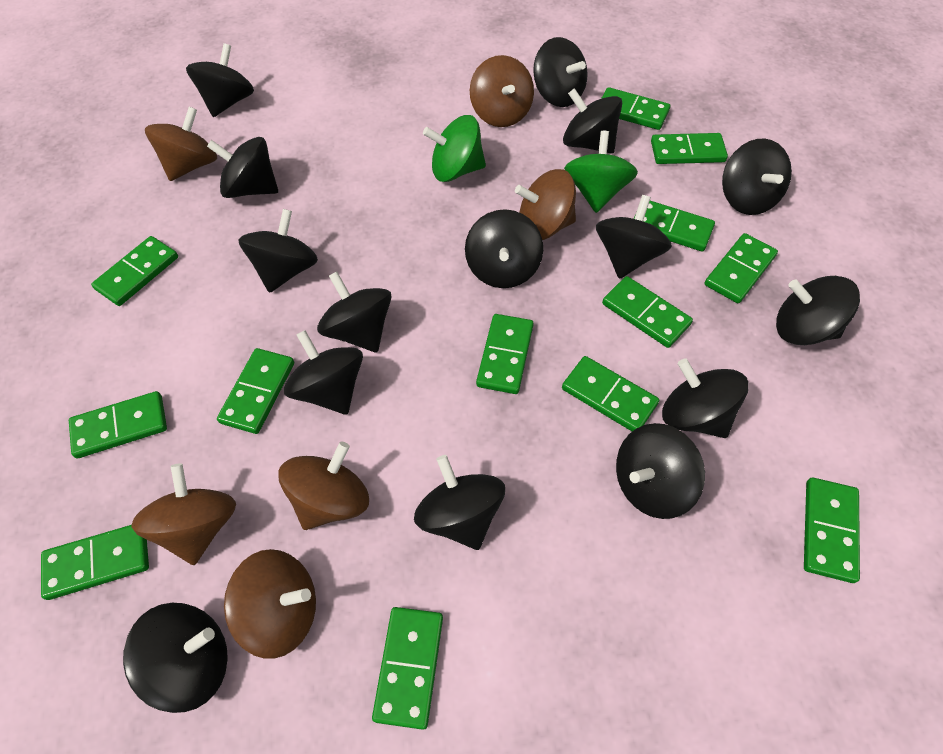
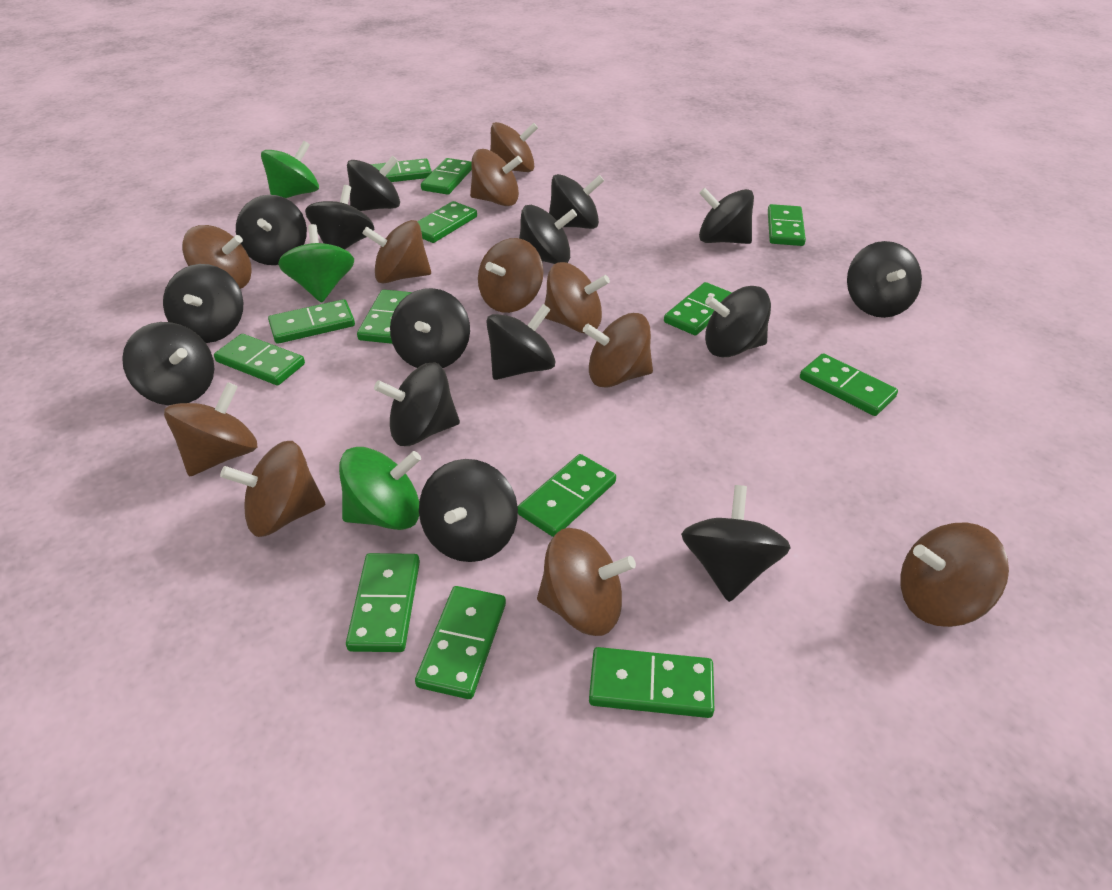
brown spinning top: 6 -> 11
green spinning top: 2 -> 3

